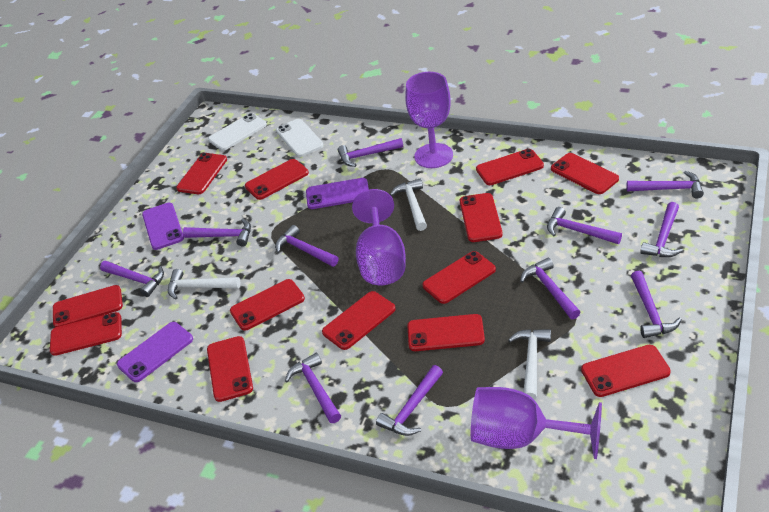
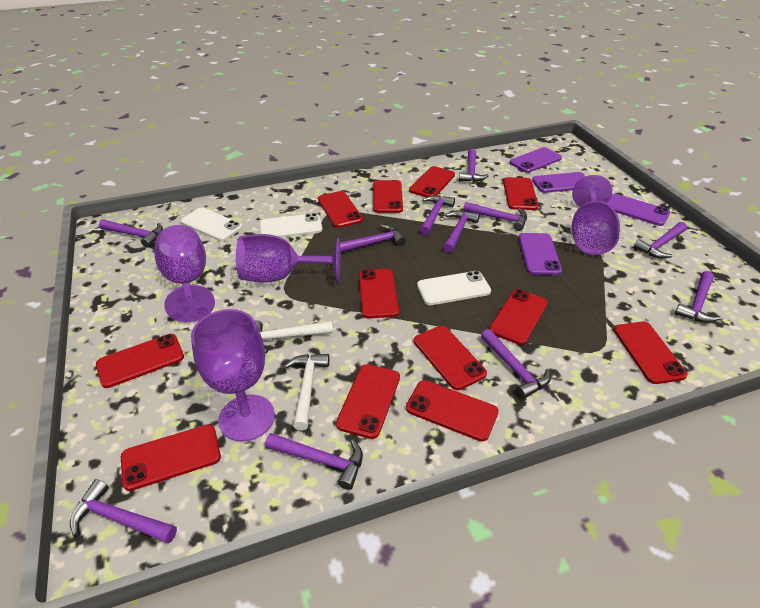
purple goblet: 3 -> 4
purple phone: 3 -> 4
red phone: 13 -> 12
white hammer: 3 -> 2
white phone: 2 -> 3

